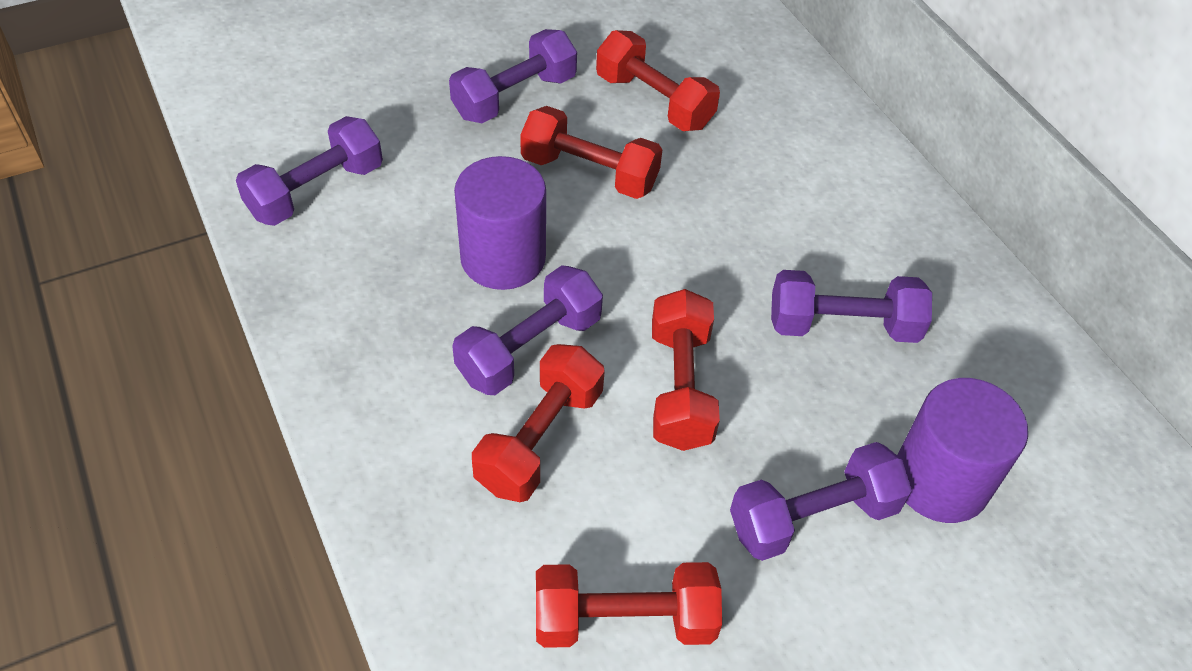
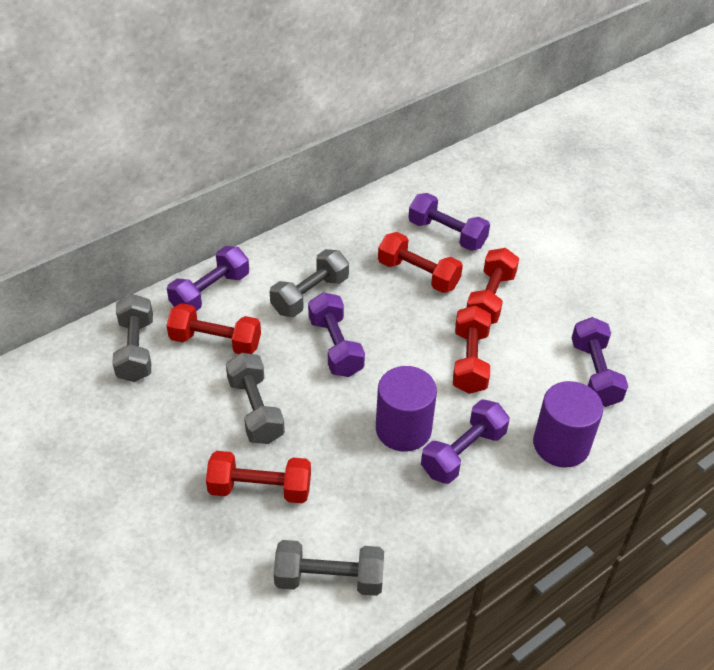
grey dumbbell: 0 -> 4

